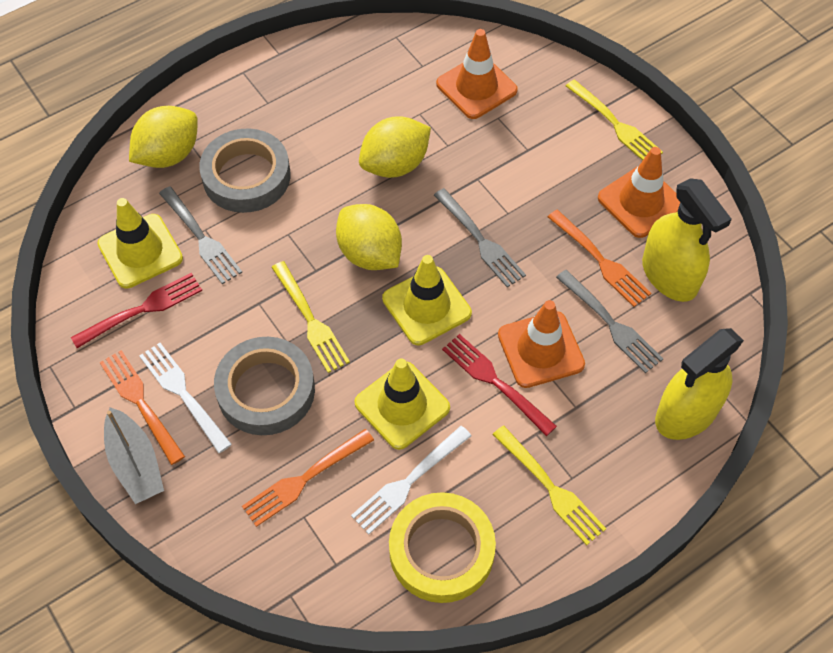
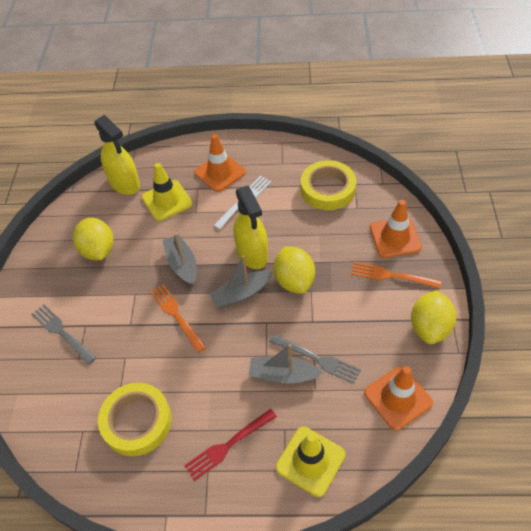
grey boat: 1 -> 3
grey fork: 3 -> 2
grey tape: 2 -> 0
orange fork: 3 -> 2
red fork: 2 -> 1
white fork: 2 -> 1
yellow fork: 3 -> 0
yellow tape: 1 -> 2
yellow traffic cone: 3 -> 2

